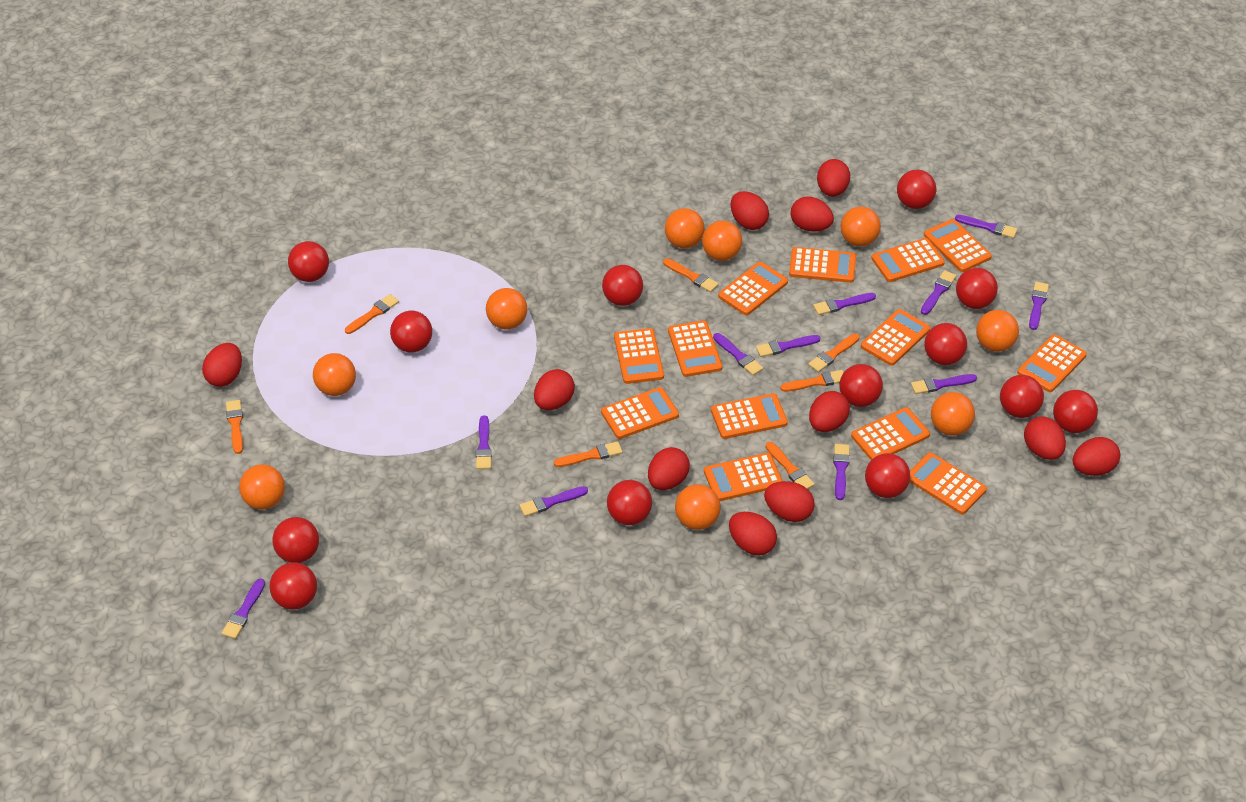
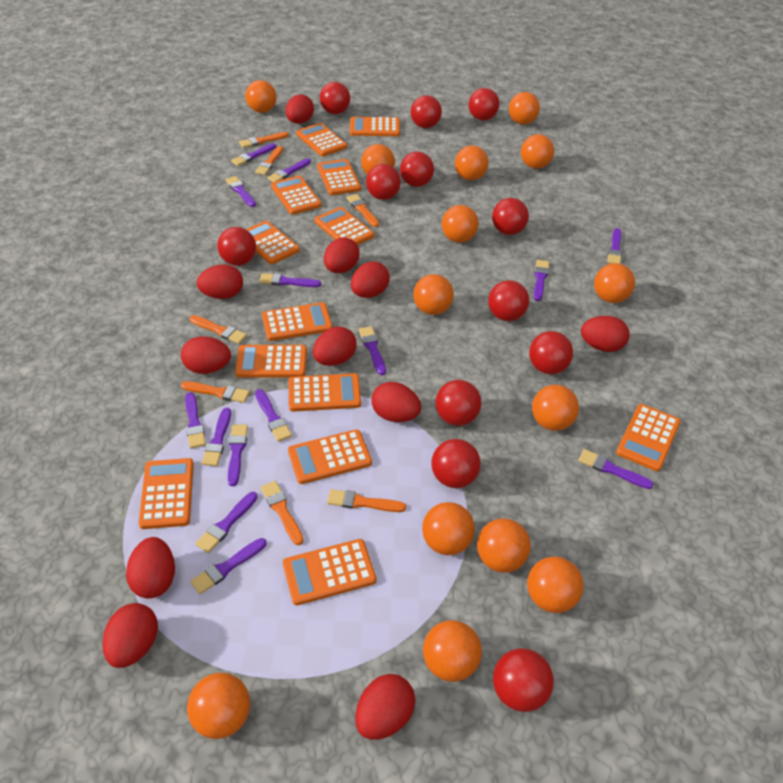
orange ball: 9 -> 14
purple brush: 11 -> 14
red ball: 13 -> 12

